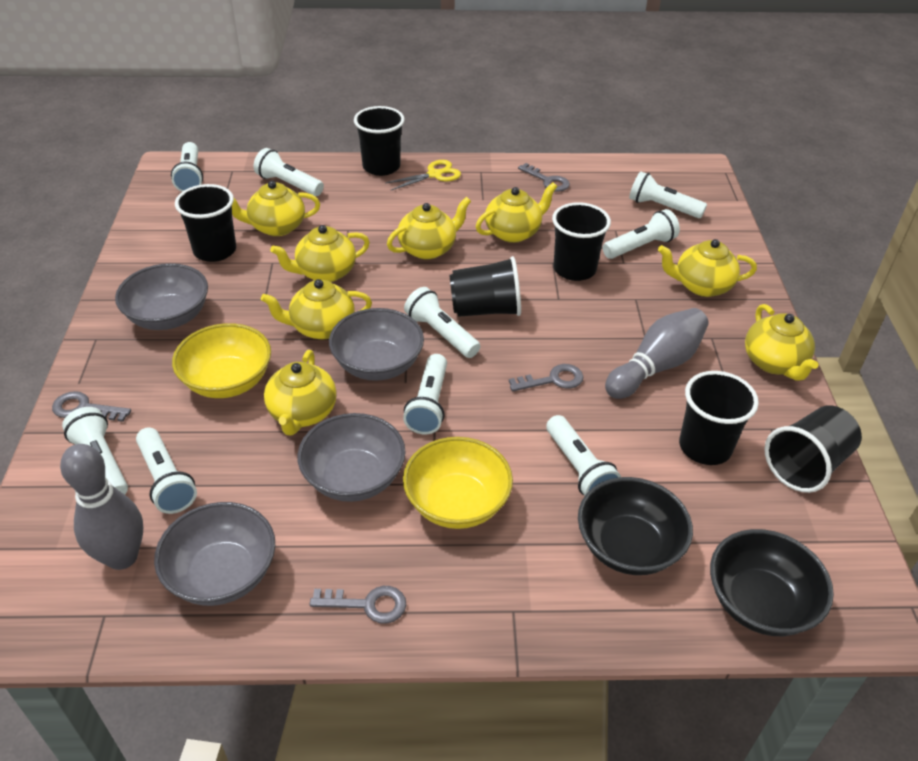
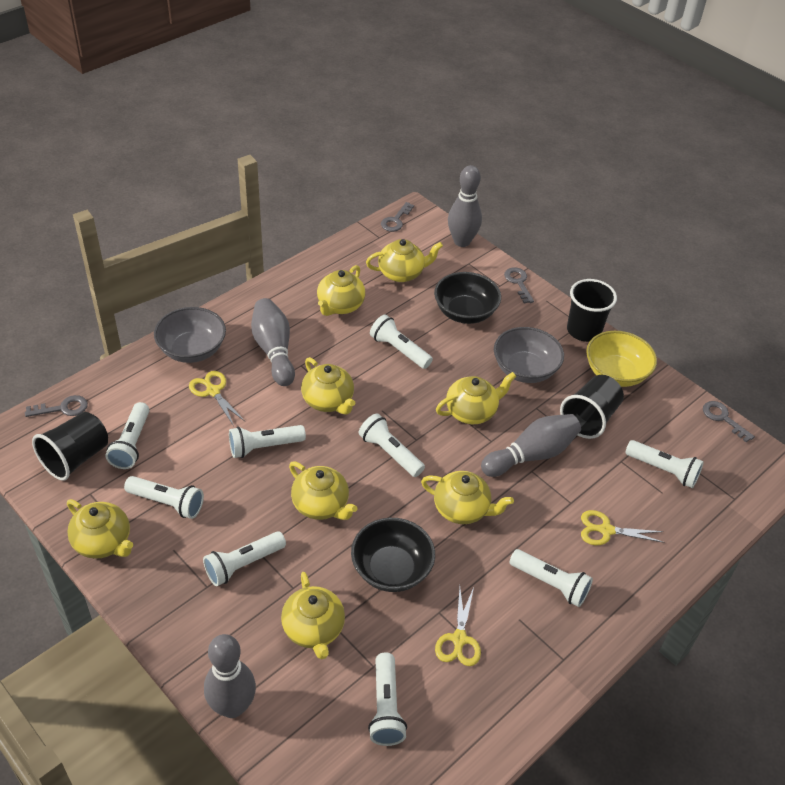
black cup: 6 -> 3
grey bowl: 4 -> 2
grey bowling pin: 2 -> 4
yellow bowl: 2 -> 1
yellow scissors: 1 -> 3

